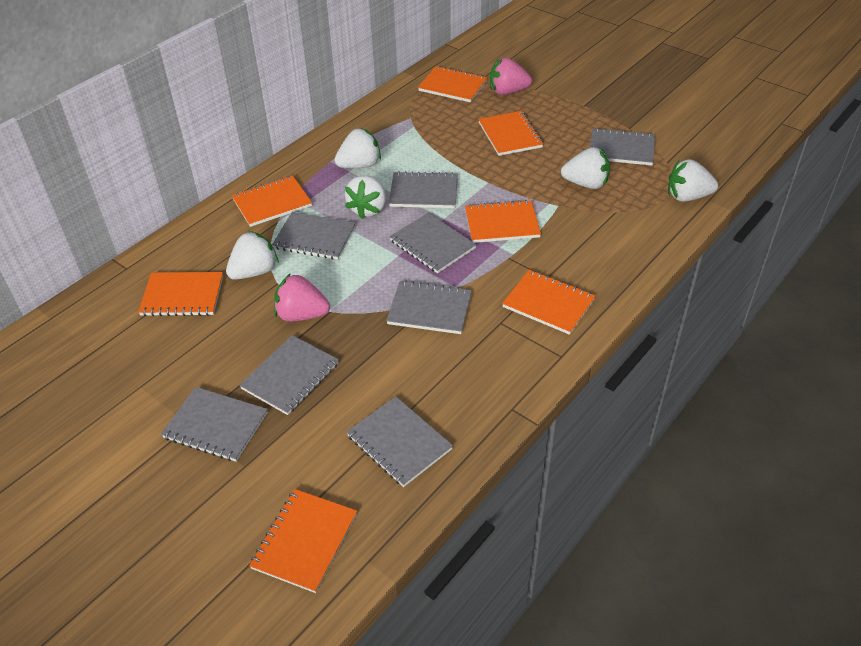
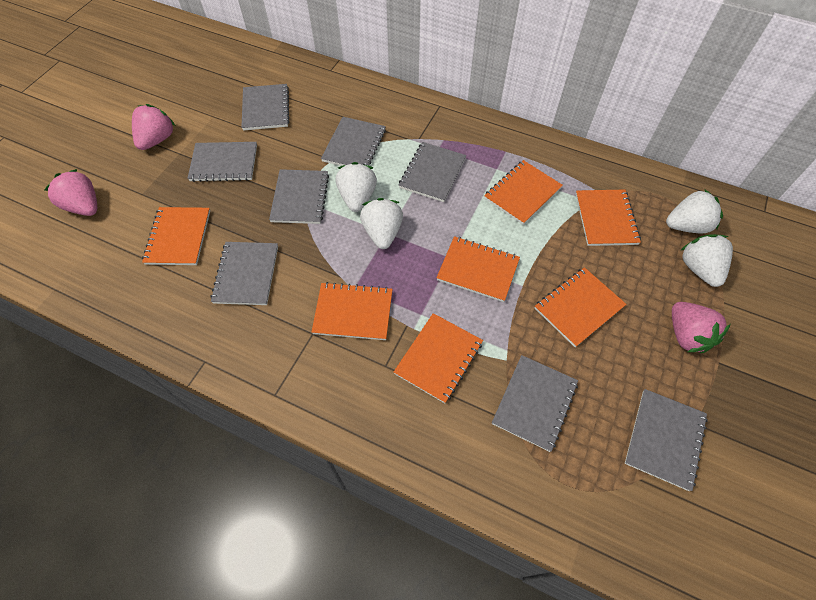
pink strawberry: 2 -> 3
white strawberry: 5 -> 4

